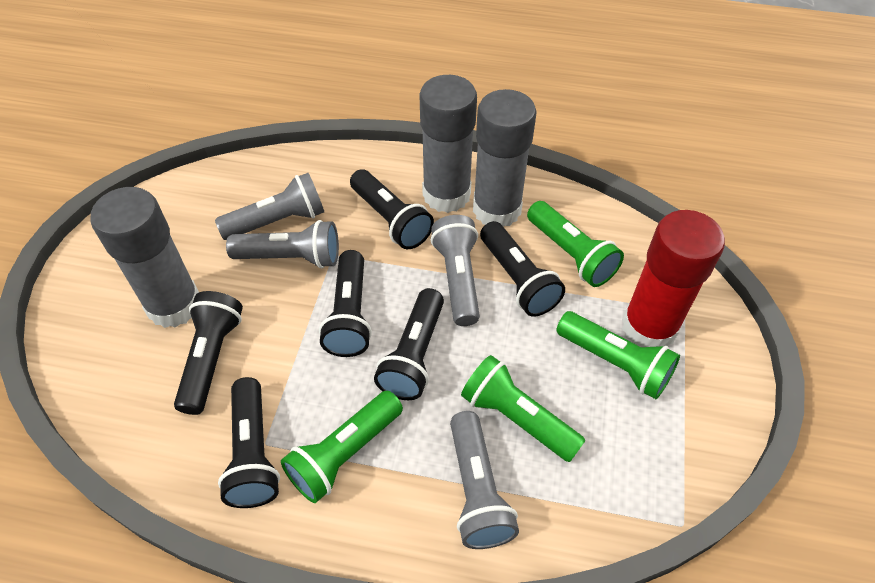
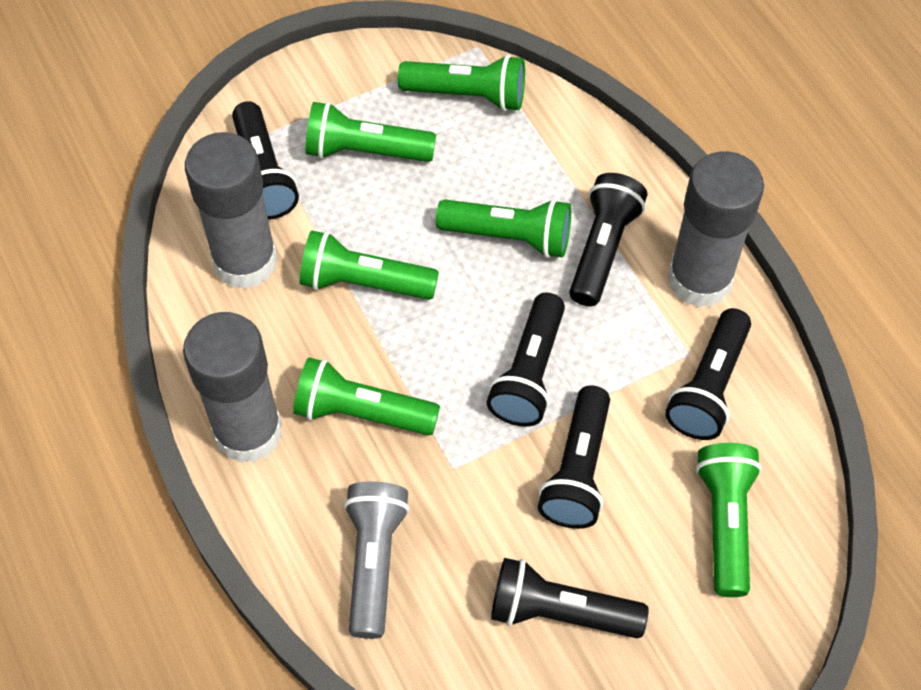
green flashlight: 4 -> 6
grey flashlight: 4 -> 1
red glue stick: 1 -> 0

